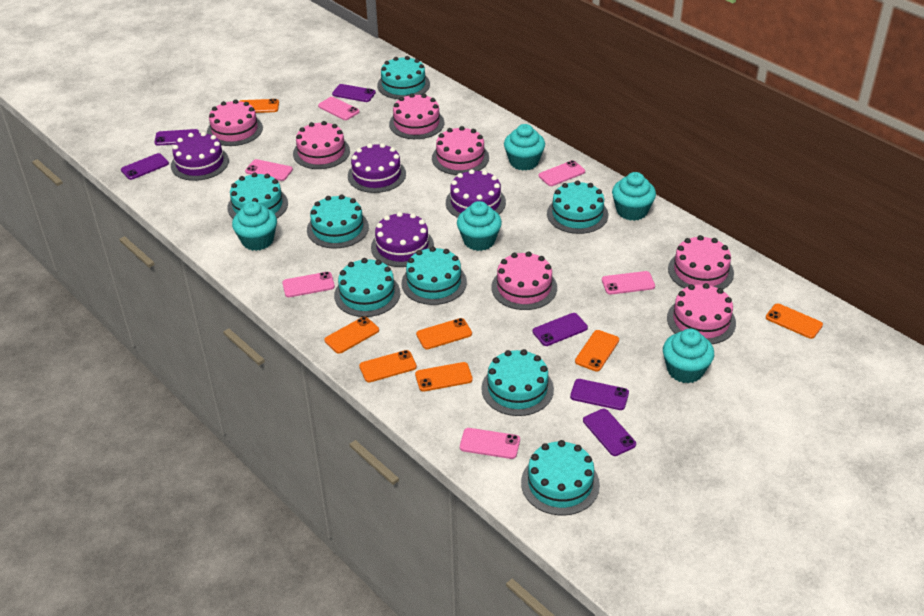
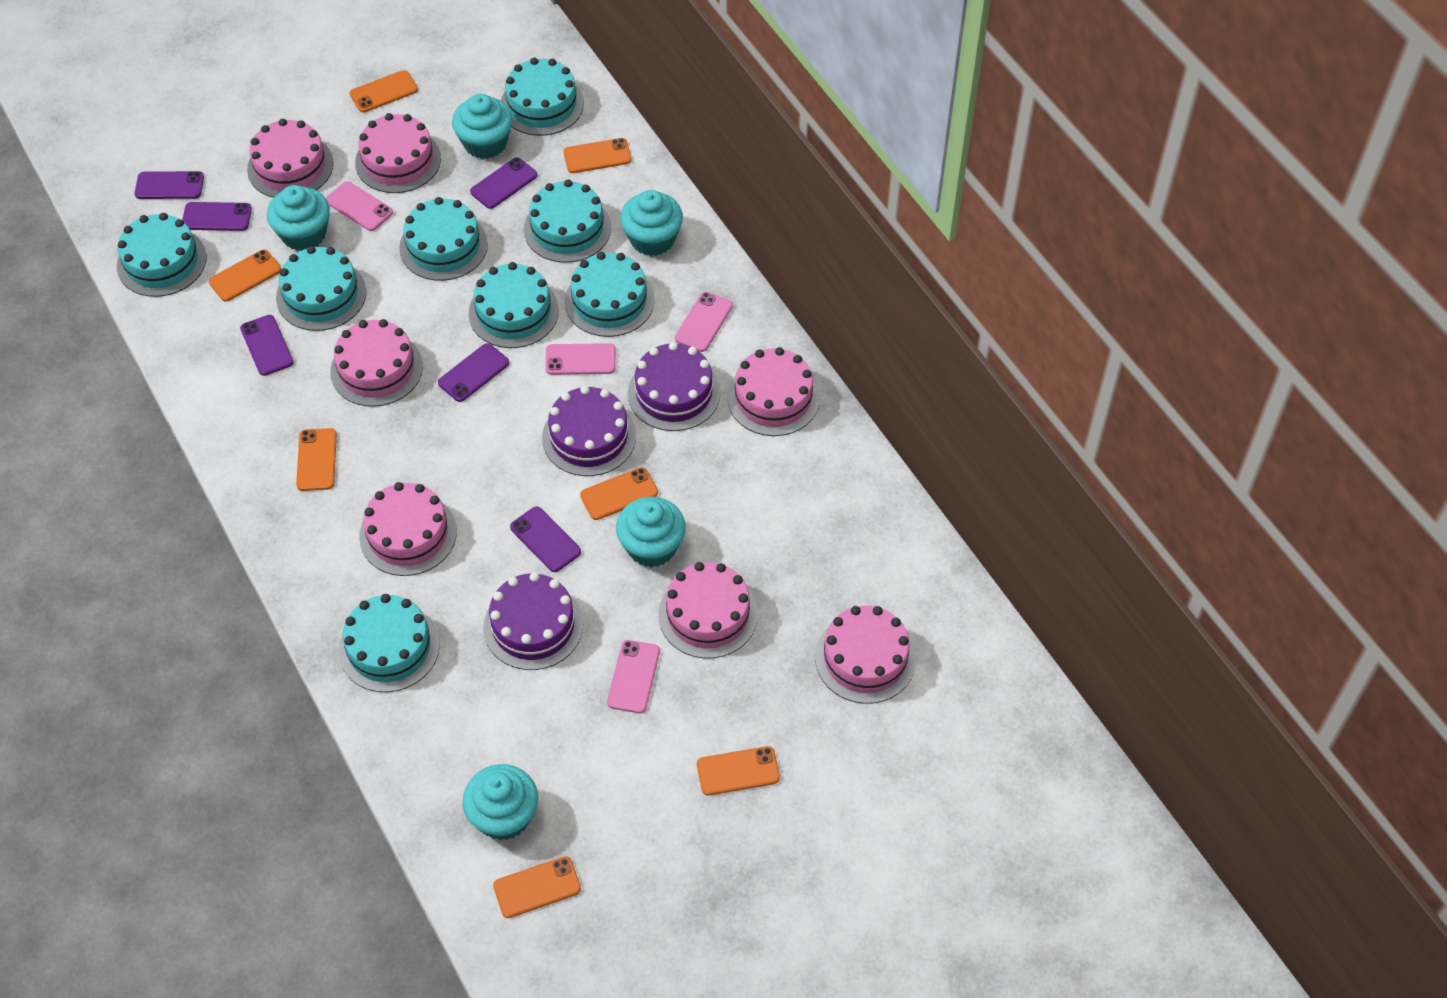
pink phone: 6 -> 4
purple cake: 4 -> 3

